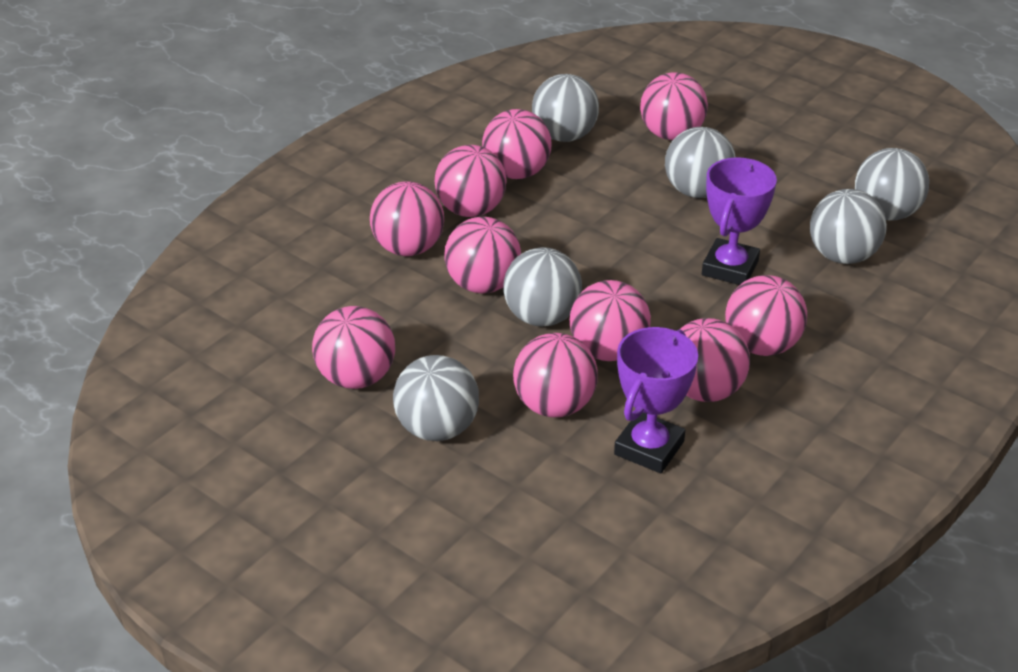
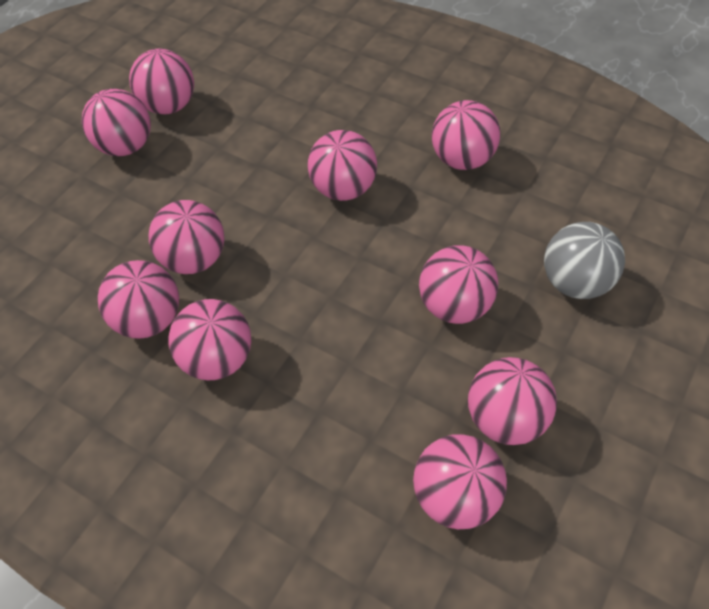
grey ball: 6 -> 1
purple trophy: 2 -> 0

